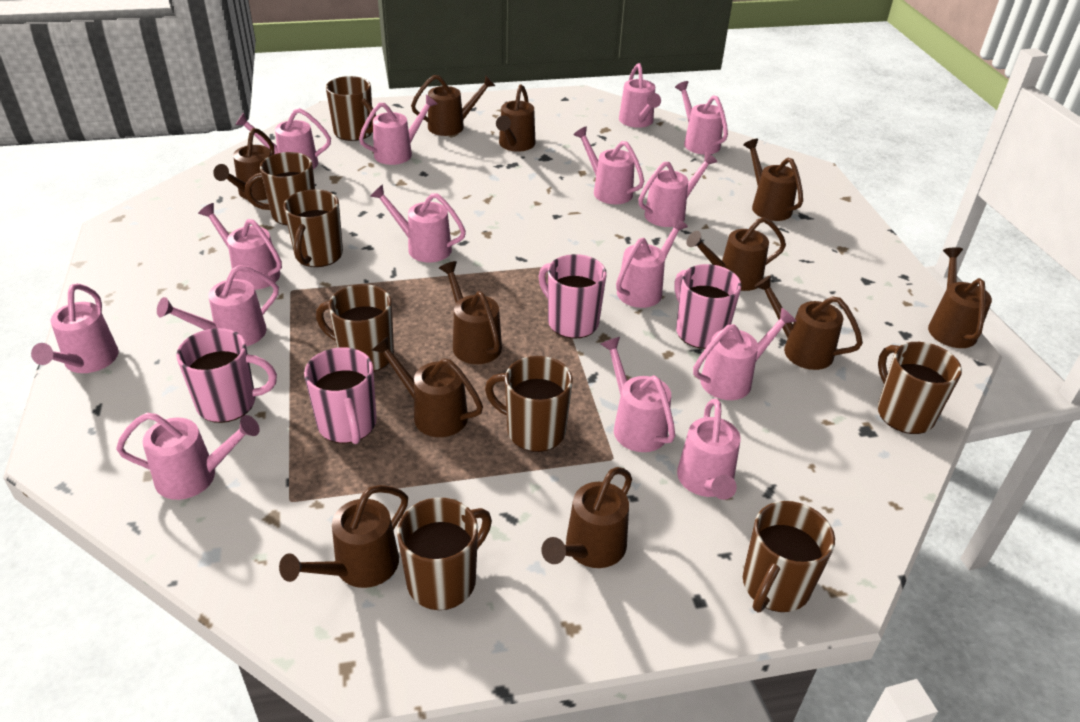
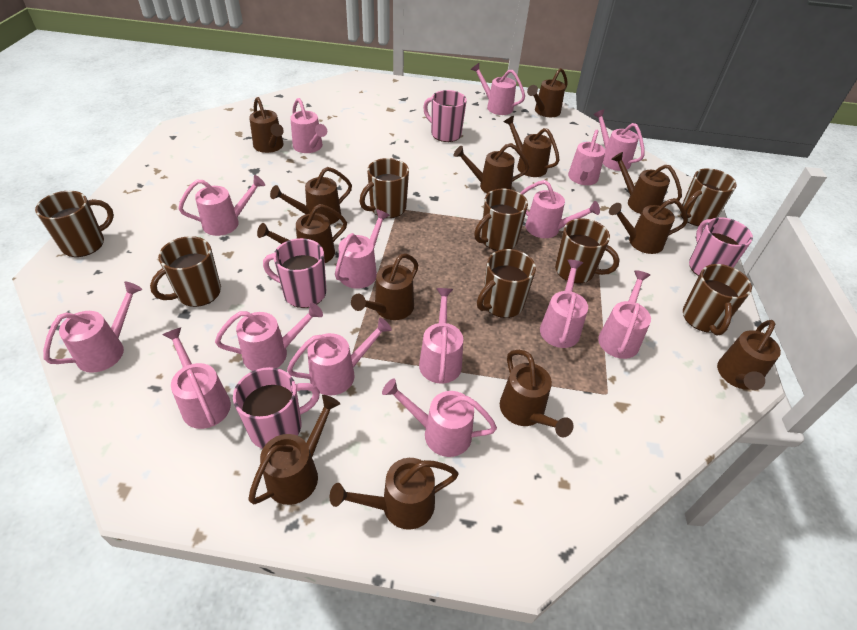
brown watering can: 11 -> 13

